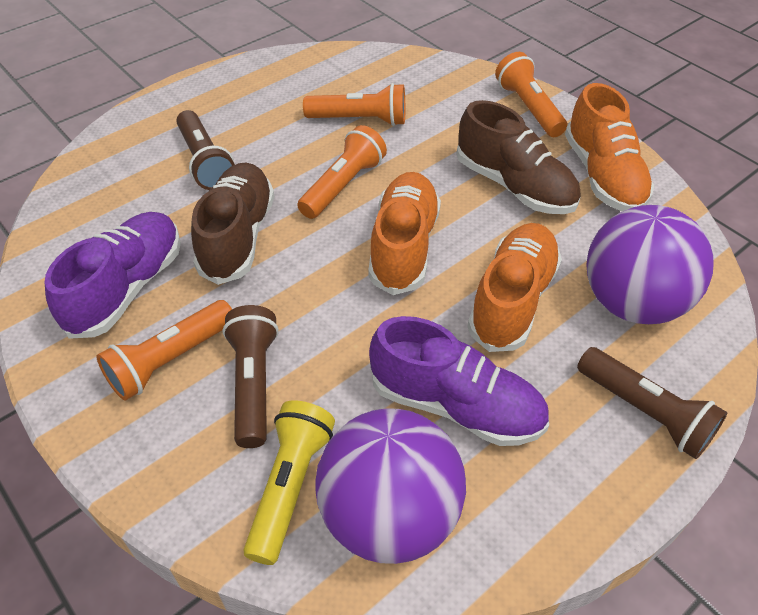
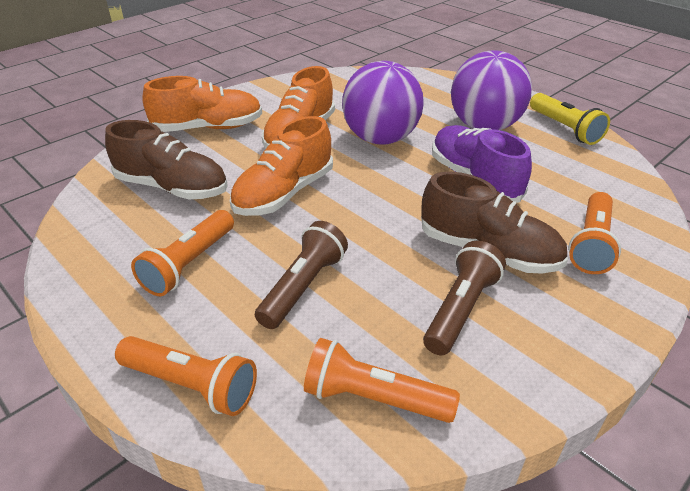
brown flashlight: 3 -> 2
purple shoe: 2 -> 1

